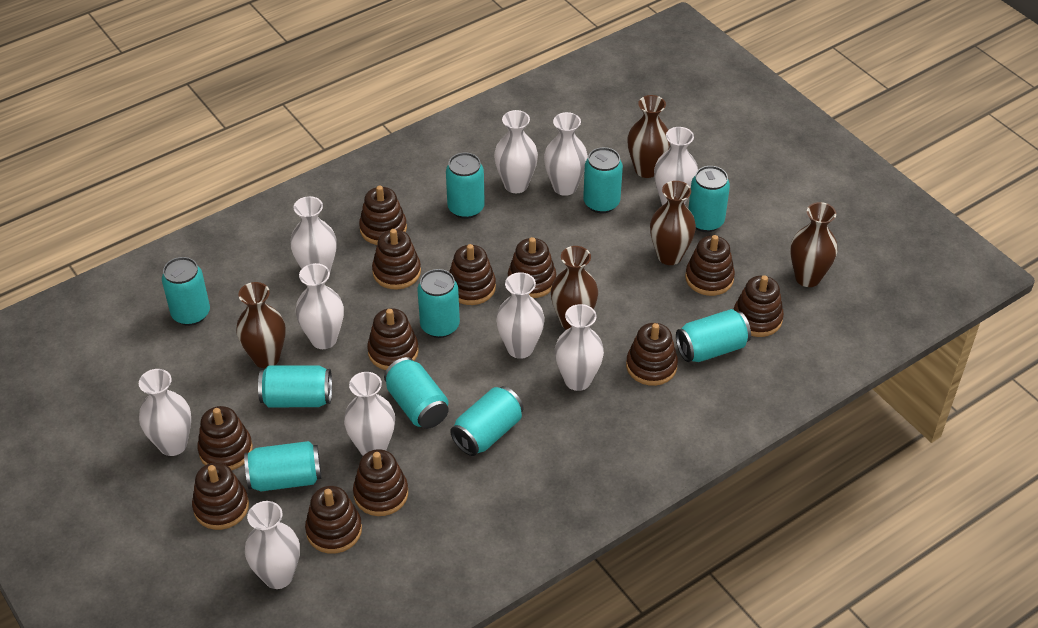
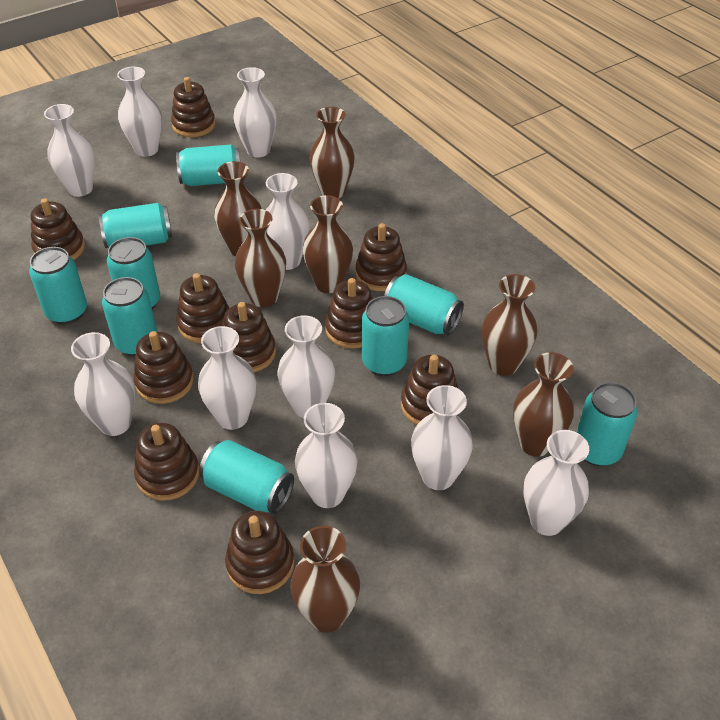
brown stacking toy: 12 -> 10
brown vase: 5 -> 7
turquoise can: 10 -> 9

